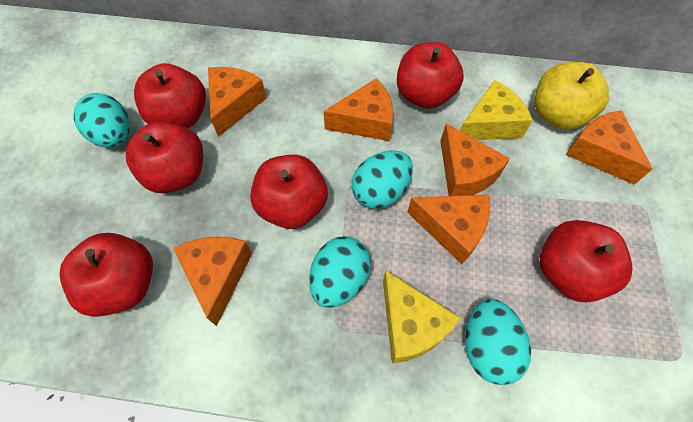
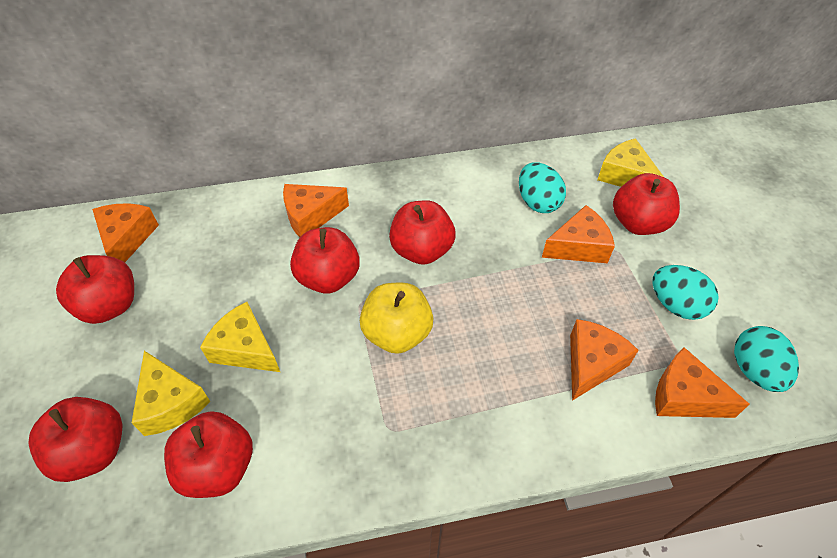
orange cheese: 6 -> 5
turquoise egg: 4 -> 3
yellow cheese: 2 -> 3

